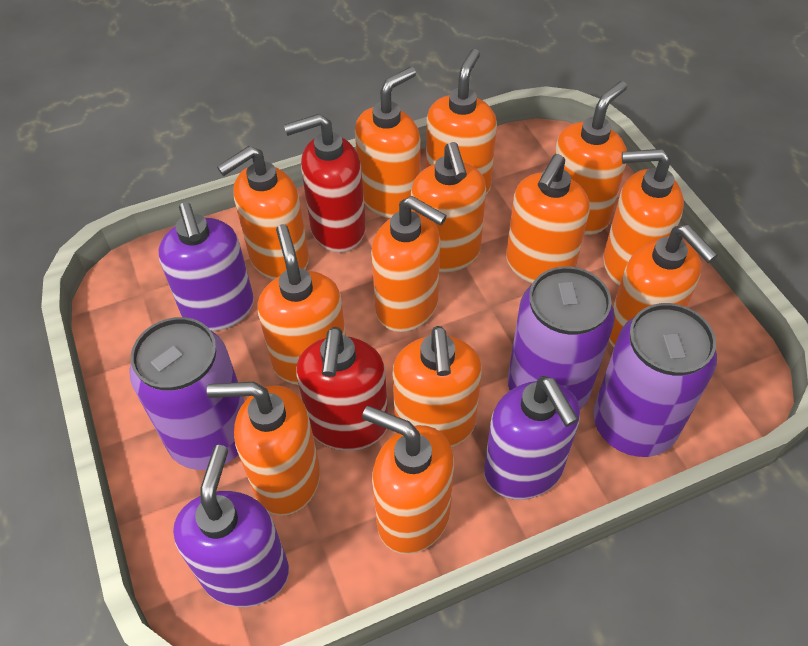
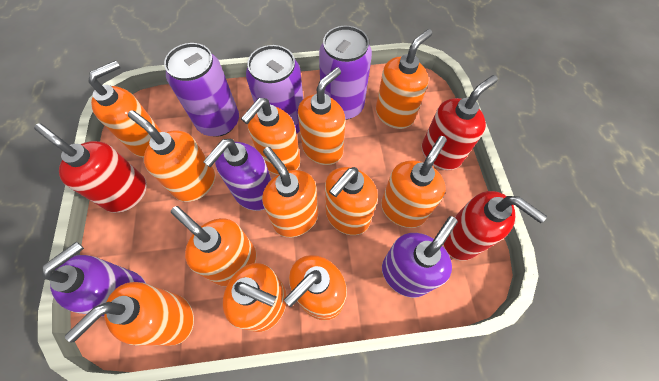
orange soap dispenser: 13 -> 12
red soap dispenser: 2 -> 3

